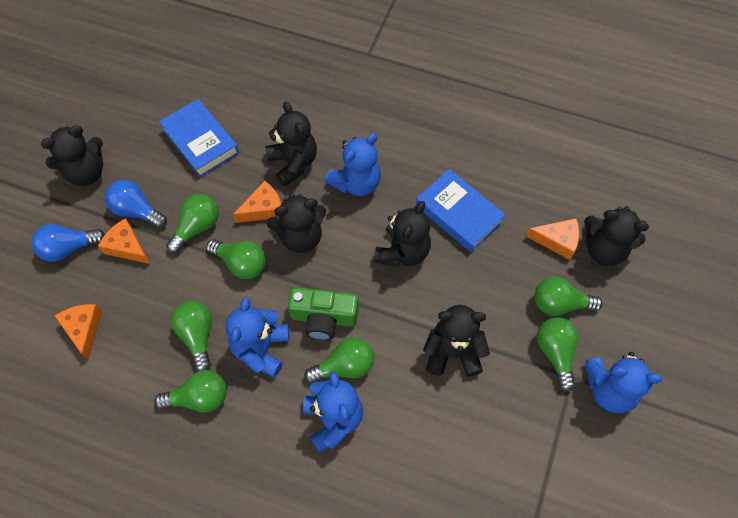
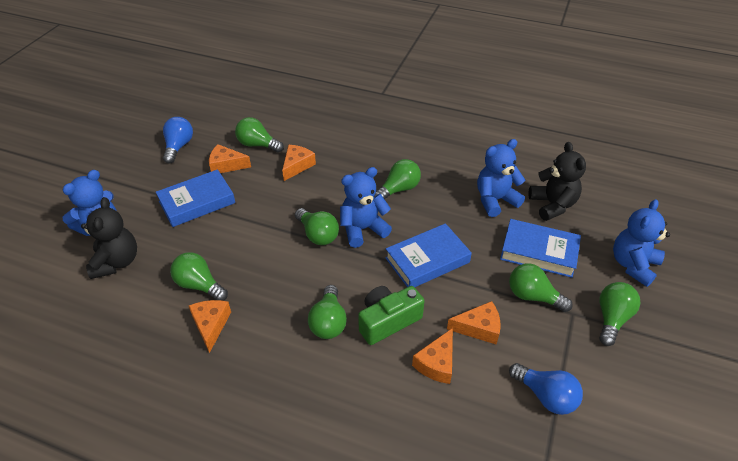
black teddy bear: 6 -> 2
blue book: 2 -> 3
orange cheese: 4 -> 5

